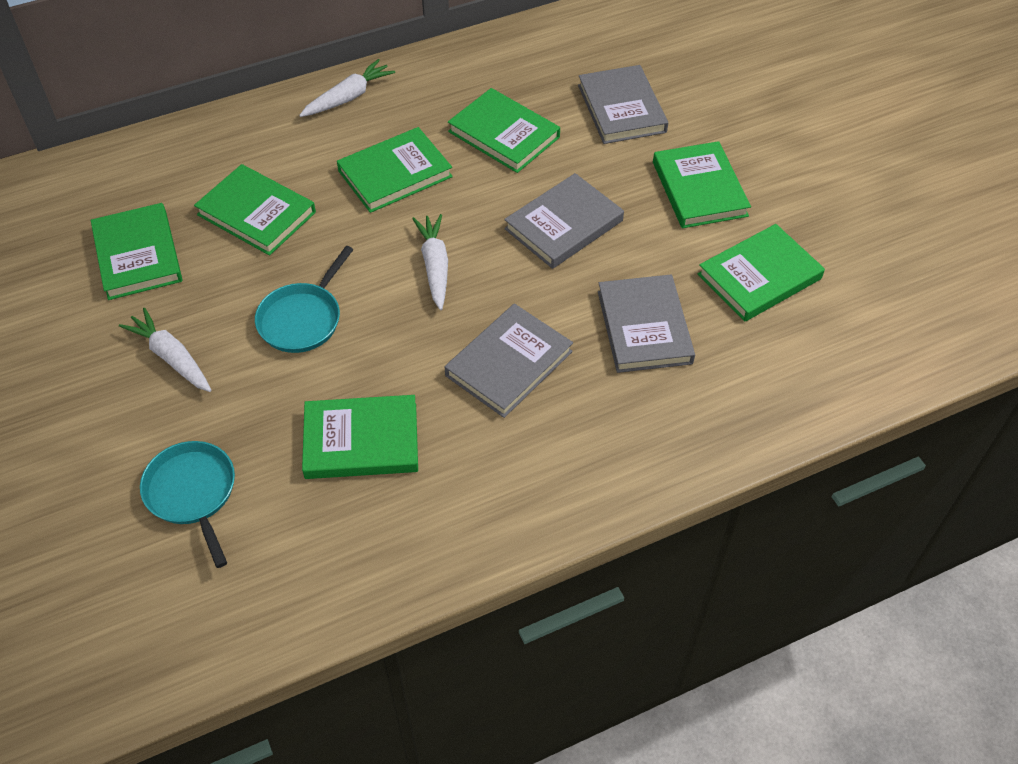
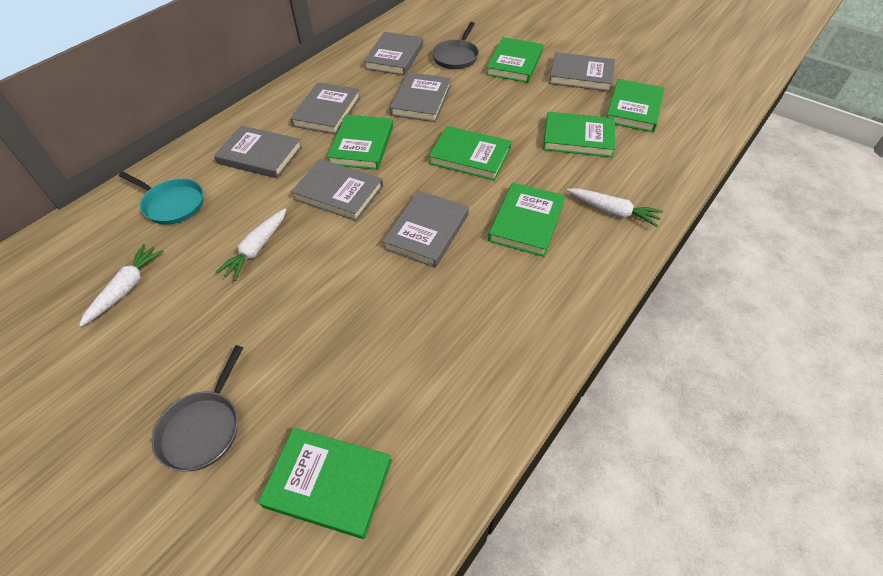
grey book: 4 -> 7
grey pan: 0 -> 2
turquoise pan: 2 -> 1

